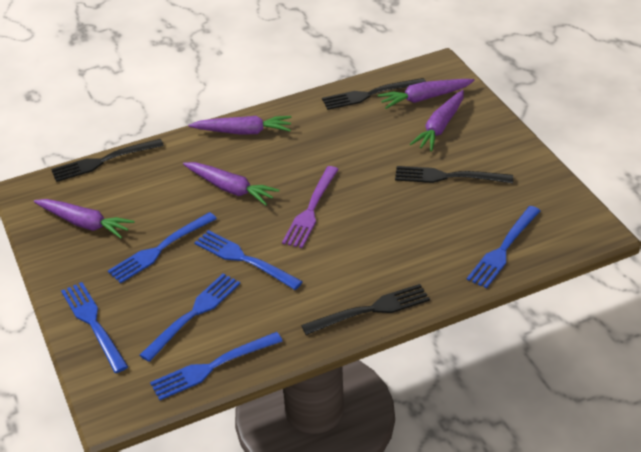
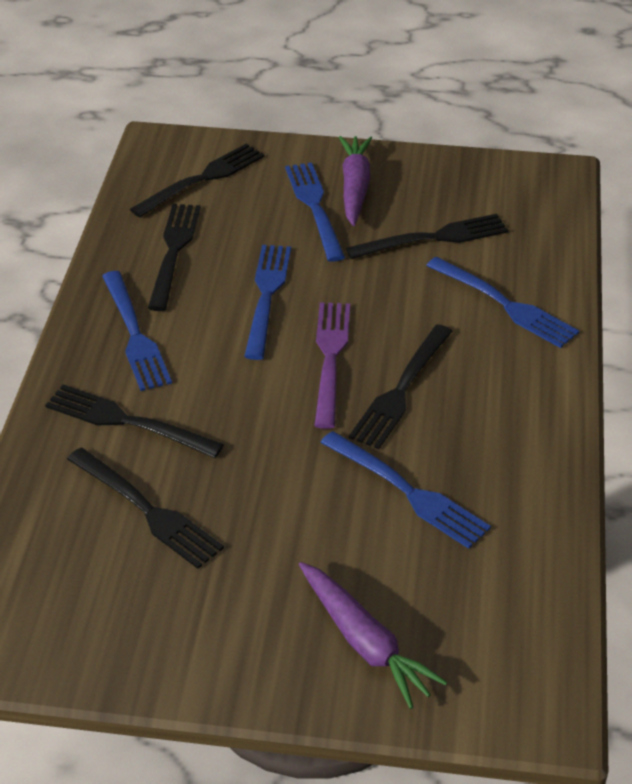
black fork: 4 -> 6
blue fork: 6 -> 5
purple carrot: 5 -> 2

